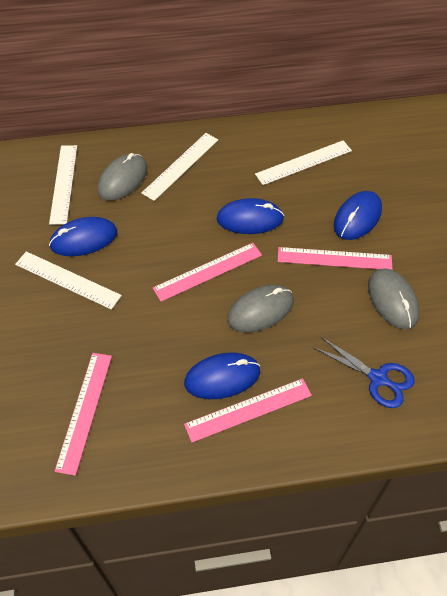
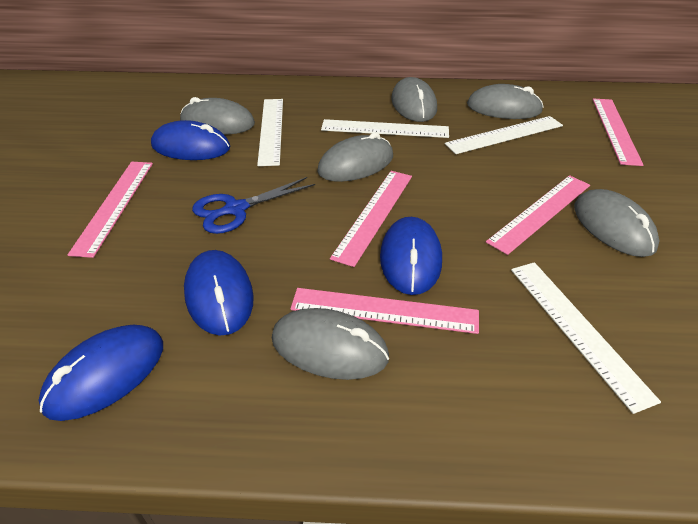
grey mouse: 3 -> 6
pink ruler: 4 -> 5

